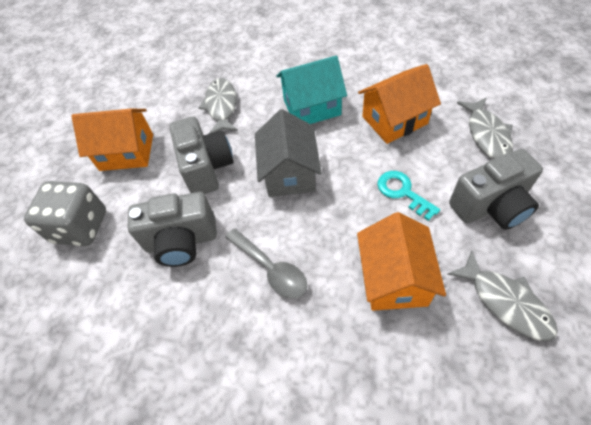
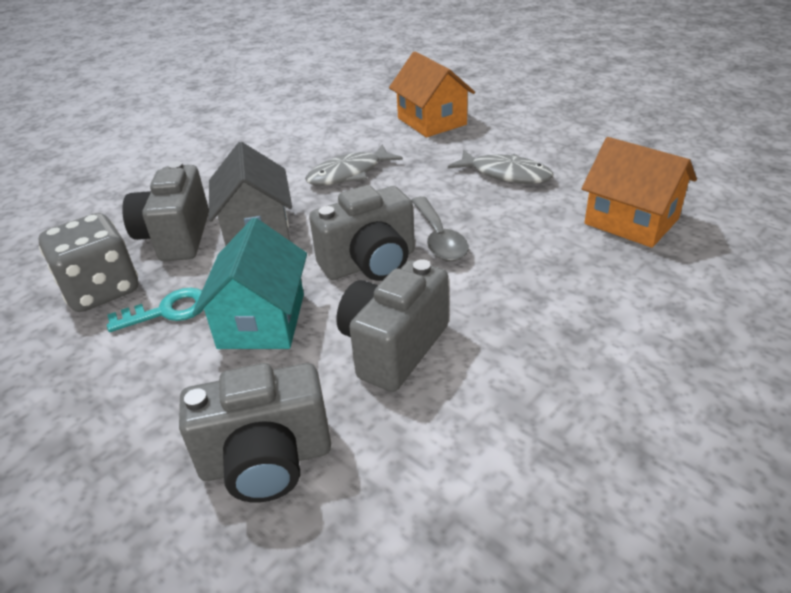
grey camera: 3 -> 4
grey fish: 3 -> 2
orange house: 3 -> 2

